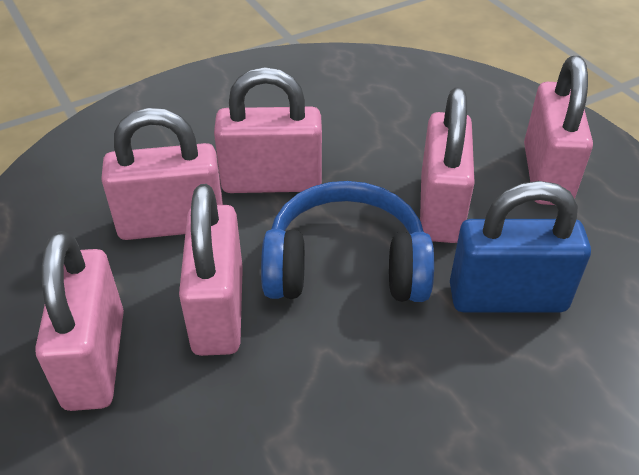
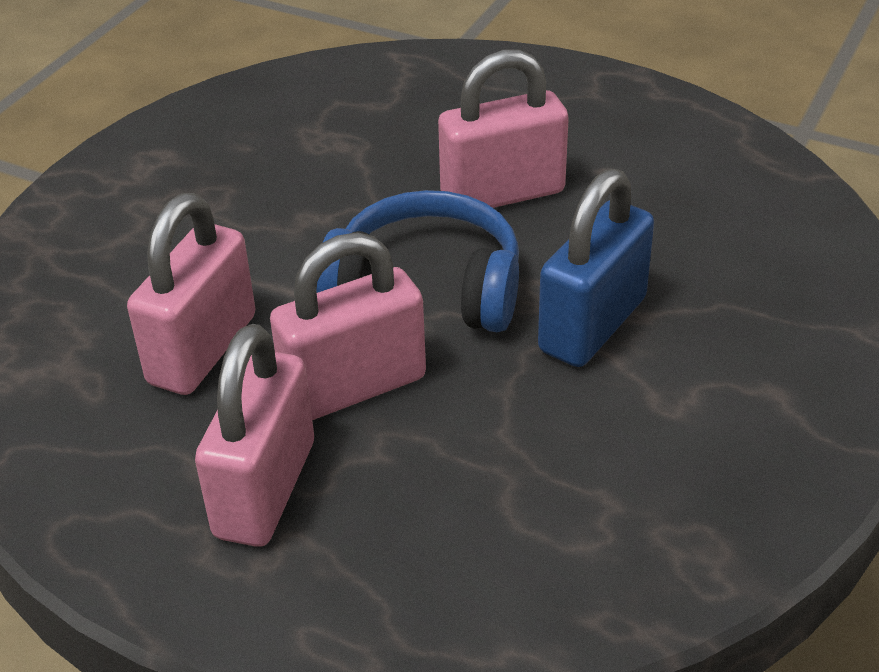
pink padlock: 6 -> 4

